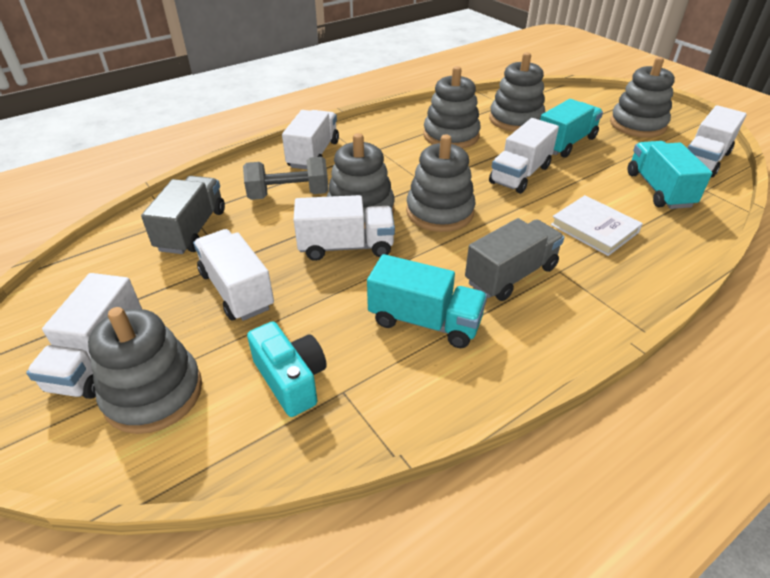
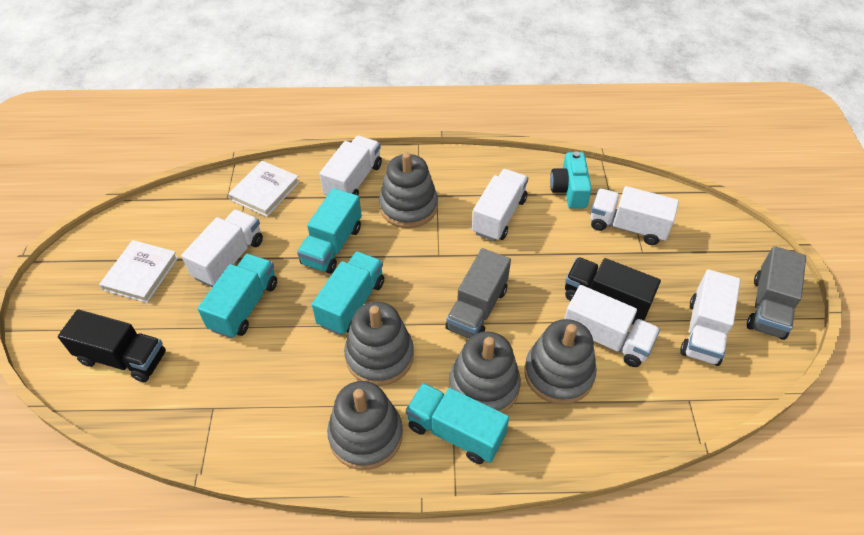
black truck: 0 -> 2
grey dumbbell: 1 -> 0
grey stacking toy: 6 -> 5
turquoise truck: 3 -> 4
white book: 1 -> 2

